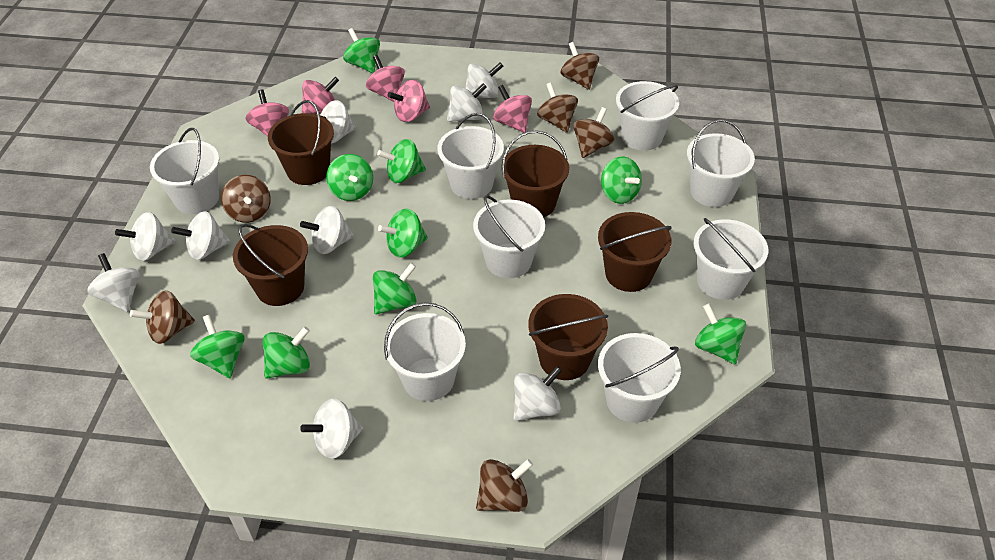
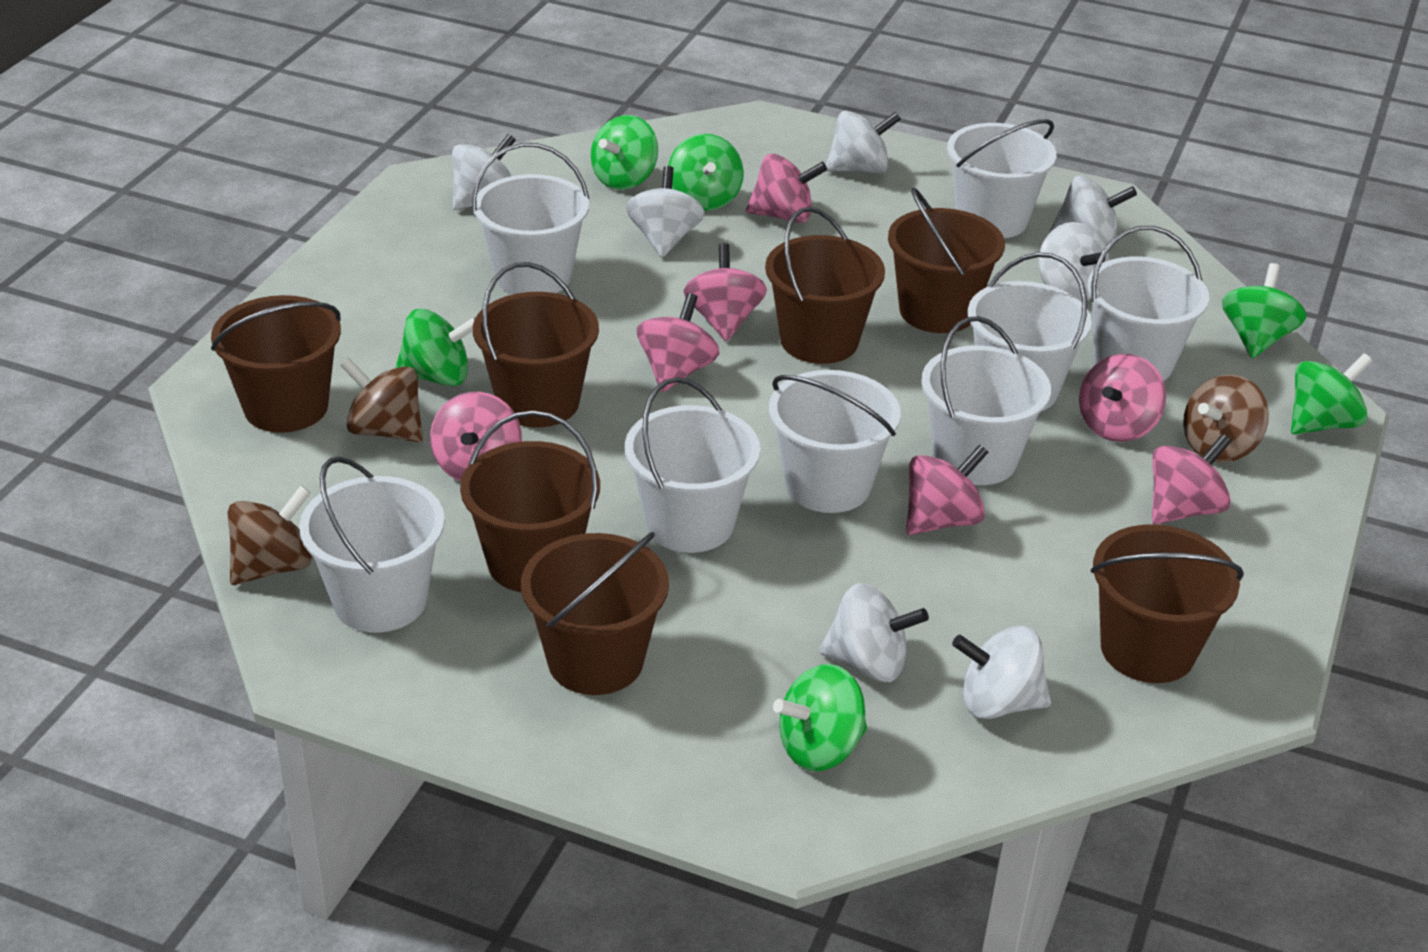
brown bucket: 5 -> 7
brown spinning top: 6 -> 3
green spinning top: 9 -> 6
pink spinning top: 5 -> 7
white spinning top: 9 -> 7

